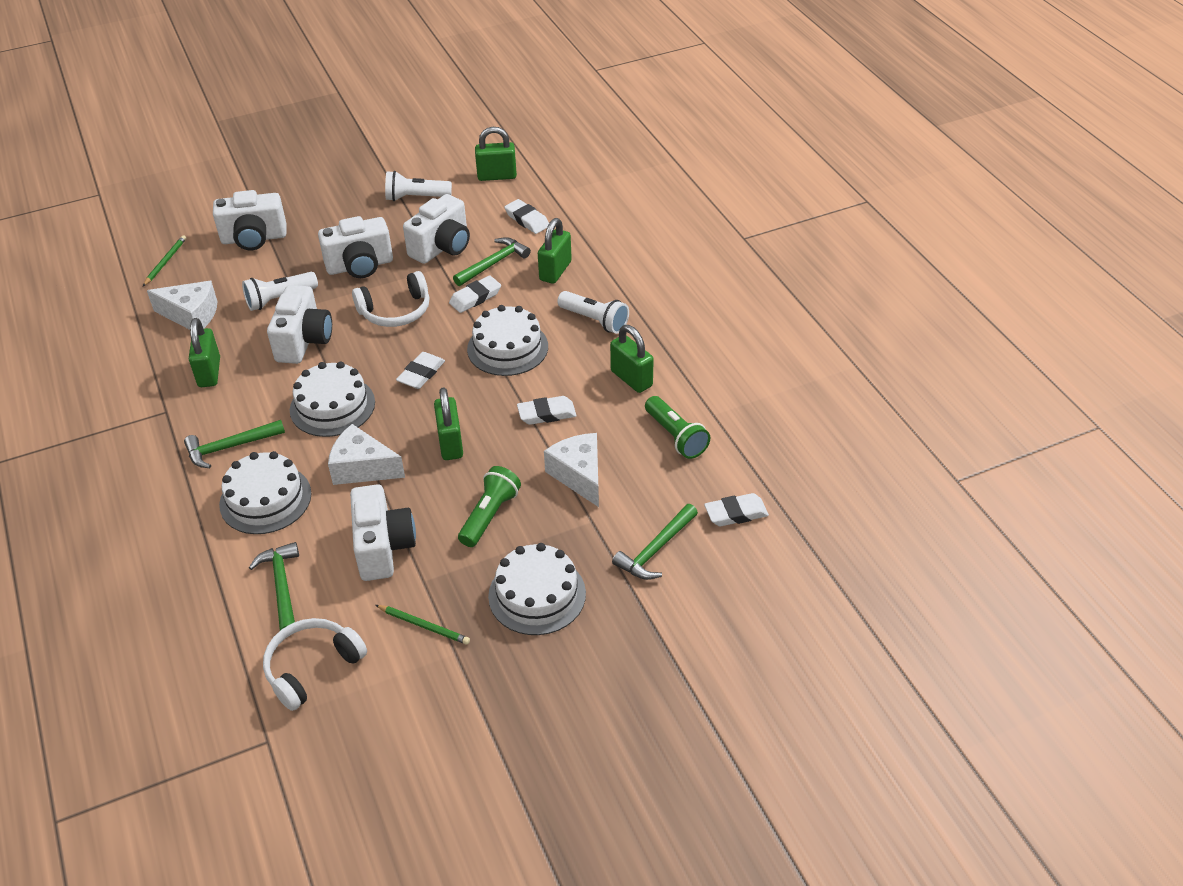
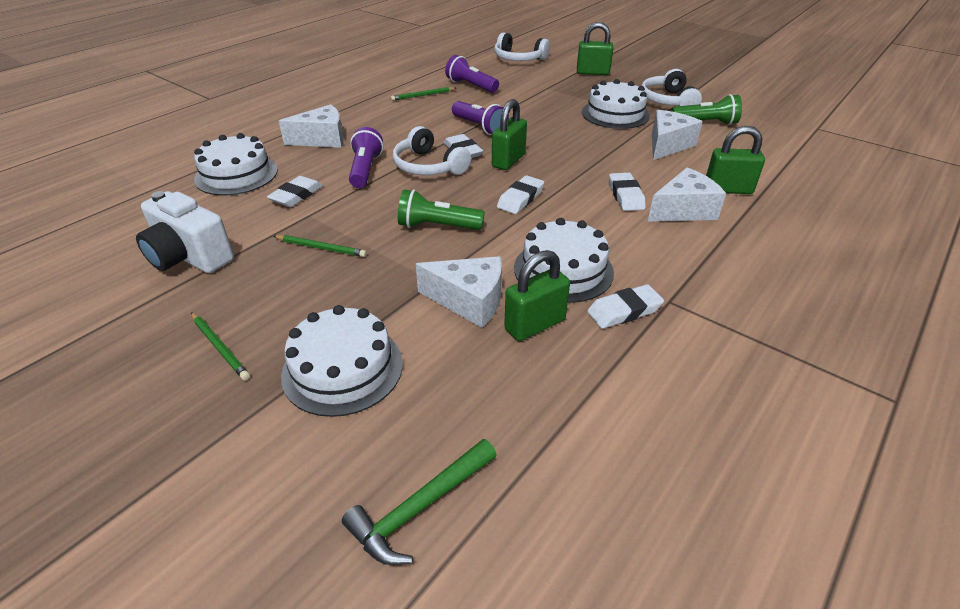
green hammer: 4 -> 1
green padlock: 5 -> 4
green pencil: 2 -> 3
purple flashlight: 0 -> 3
white camera: 5 -> 1
white cheese: 3 -> 4
white flashlight: 3 -> 0
white headphones: 2 -> 3

